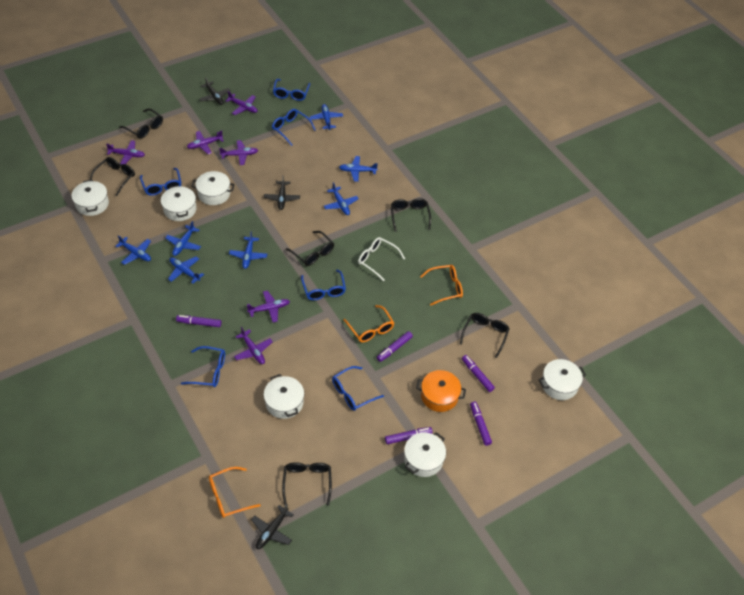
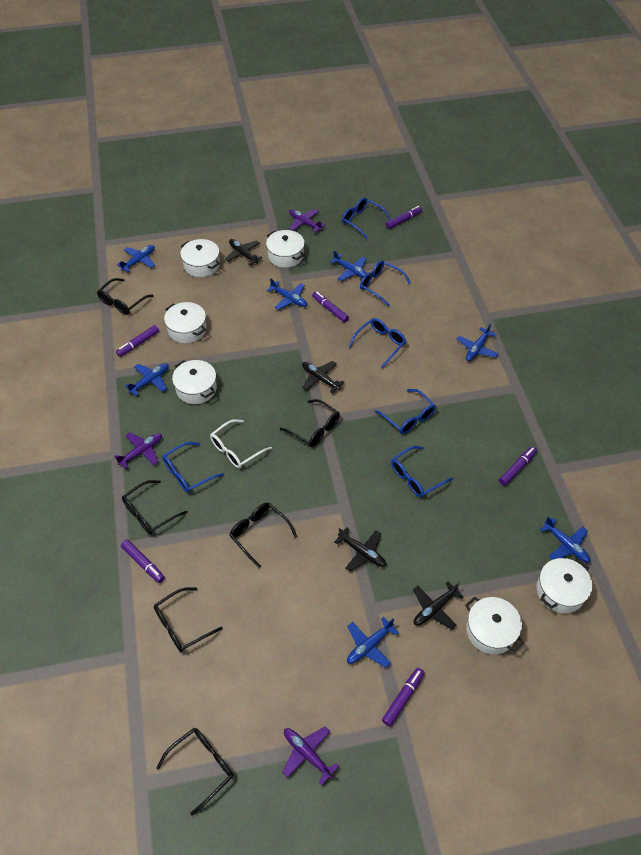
black plane: 3 -> 4
orange glasses: 3 -> 0
orange pot: 1 -> 0
purple marker: 5 -> 6
purple plane: 6 -> 3

